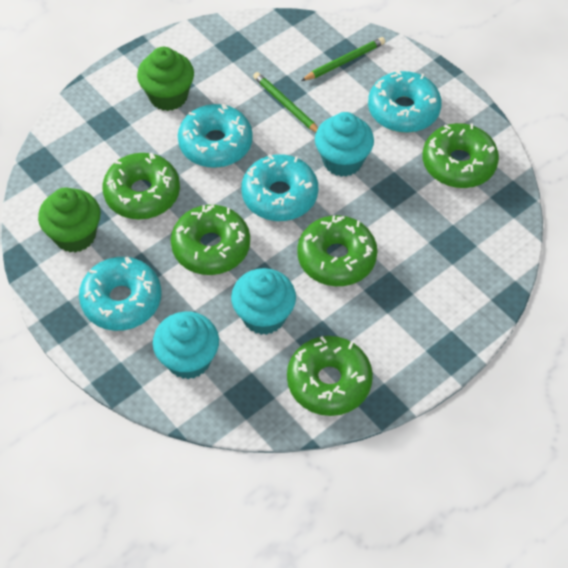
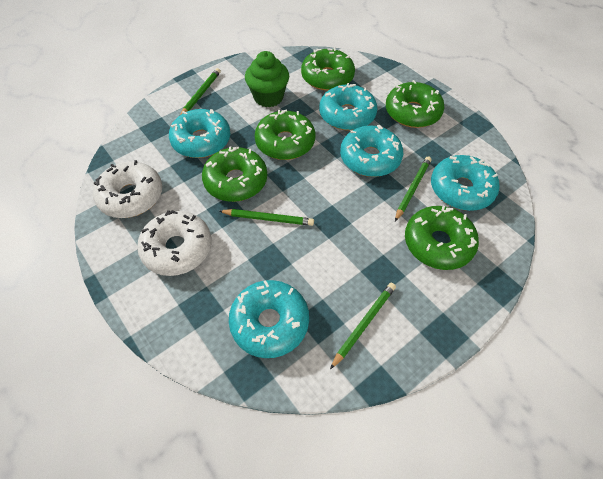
green cupcake: 2 -> 1
green pencil: 2 -> 4
turquoise cupcake: 3 -> 0
turquoise donut: 4 -> 5
white donut: 0 -> 2

